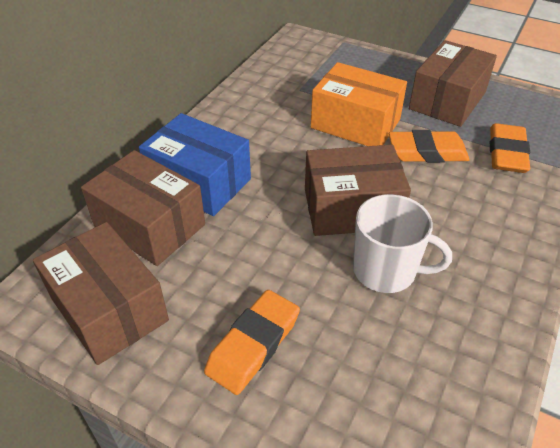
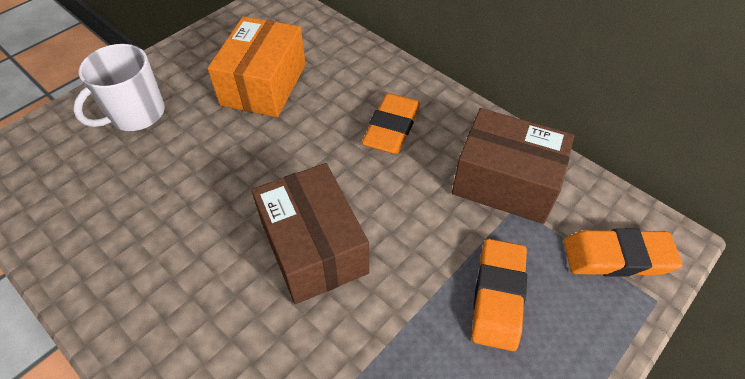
blue box: 1 -> 0
brown box: 4 -> 2

